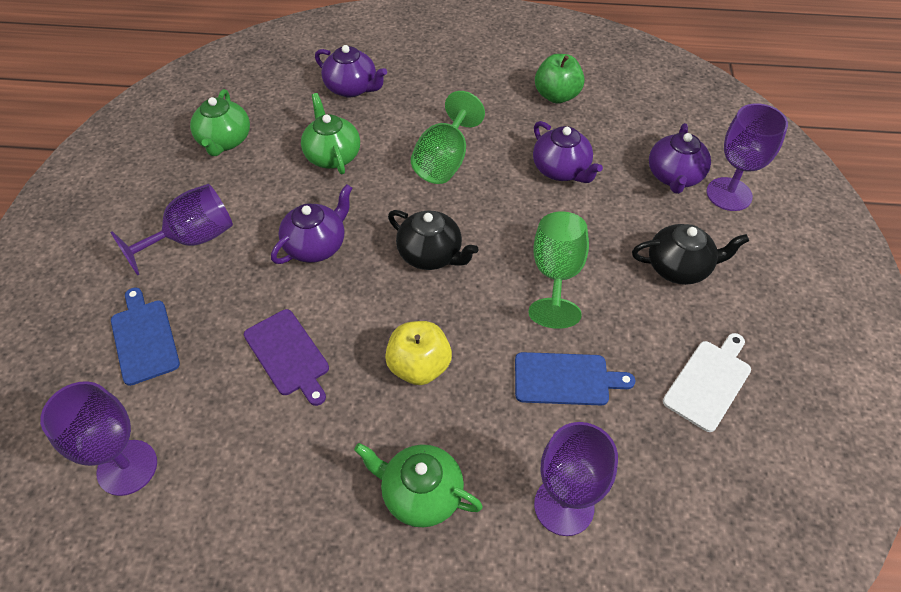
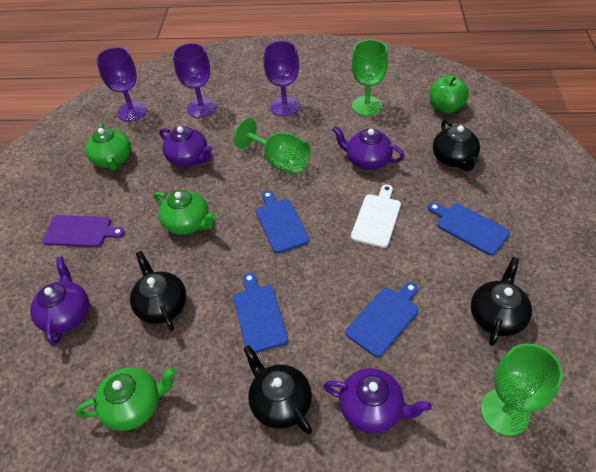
black teapot: 2 -> 4
blue cutting board: 2 -> 4
green goblet: 2 -> 3
purple goblet: 4 -> 3
yellow apple: 1 -> 0

